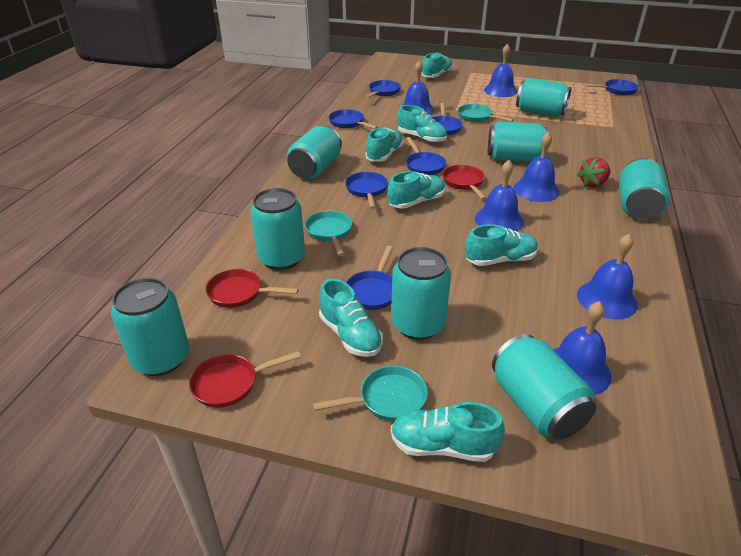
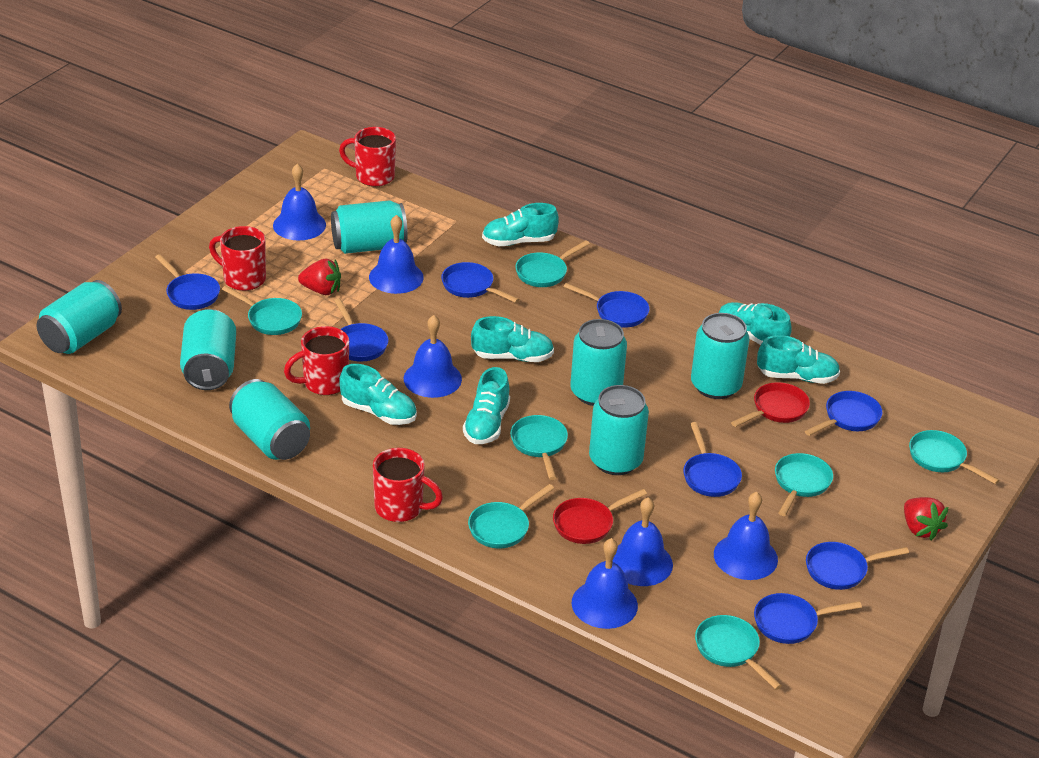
blue pan: 7 -> 8
red mug: 0 -> 4
red pan: 3 -> 2
red strawberry: 1 -> 2
turquoise can: 8 -> 7
turquoise pan: 3 -> 7
turquoise shoe: 7 -> 6

